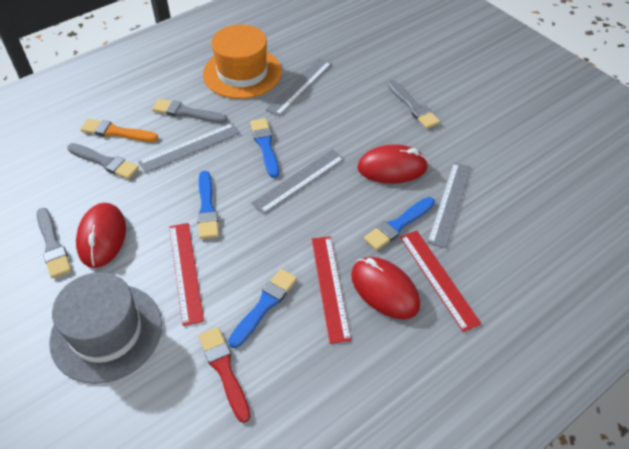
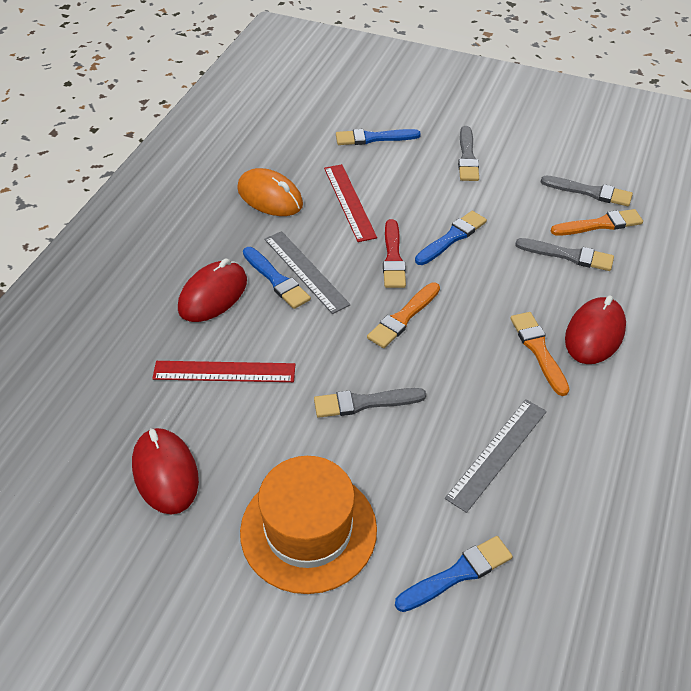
grey hat: 1 -> 0
grey ruler: 4 -> 2
orange brush: 1 -> 3
orange mouse: 0 -> 1
red ruler: 3 -> 2

